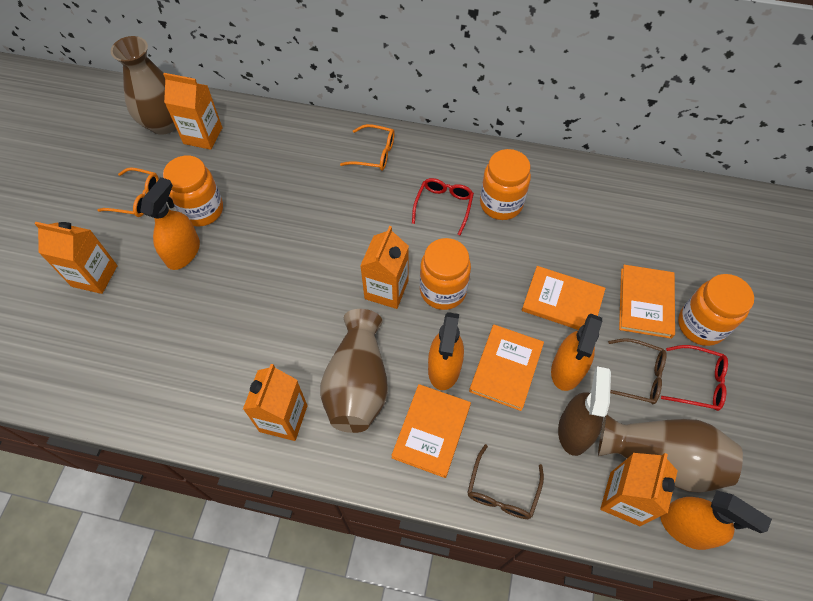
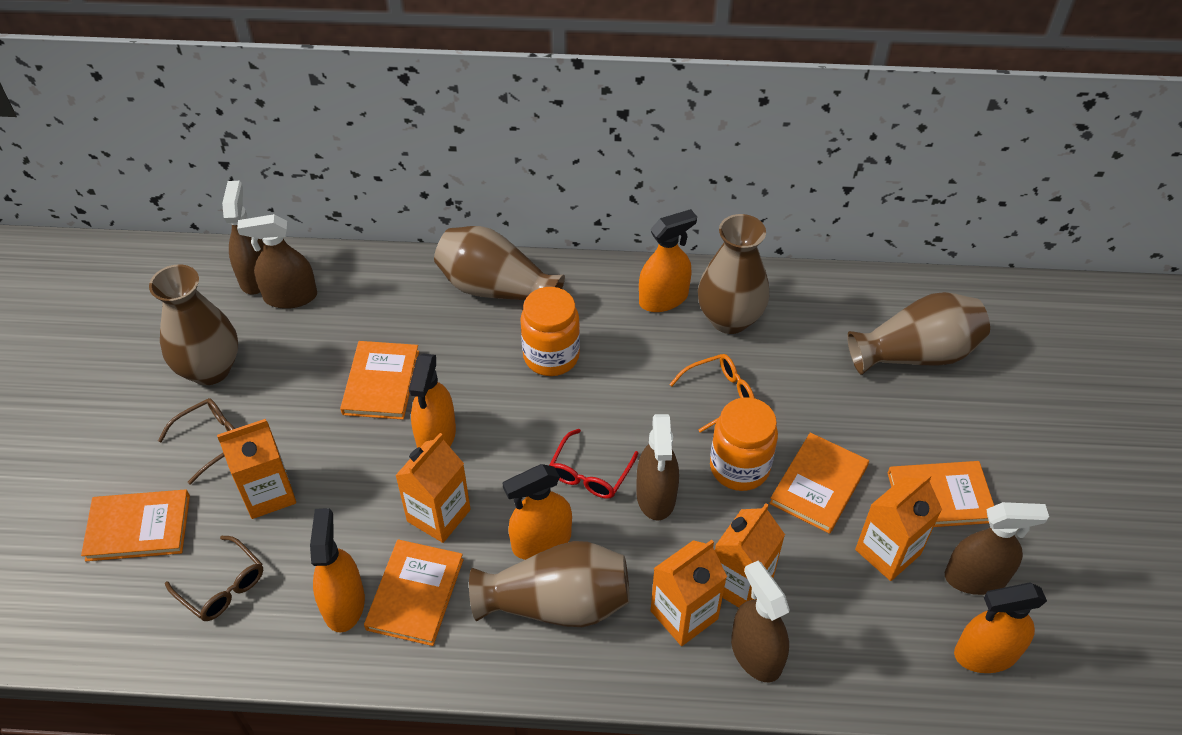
brown spray bottle: 1 -> 5
brown vase: 3 -> 5
orange book: 4 -> 5
orange glasses: 2 -> 1
orange jar: 4 -> 2
orange spray bottle: 4 -> 5
red glasses: 2 -> 1

